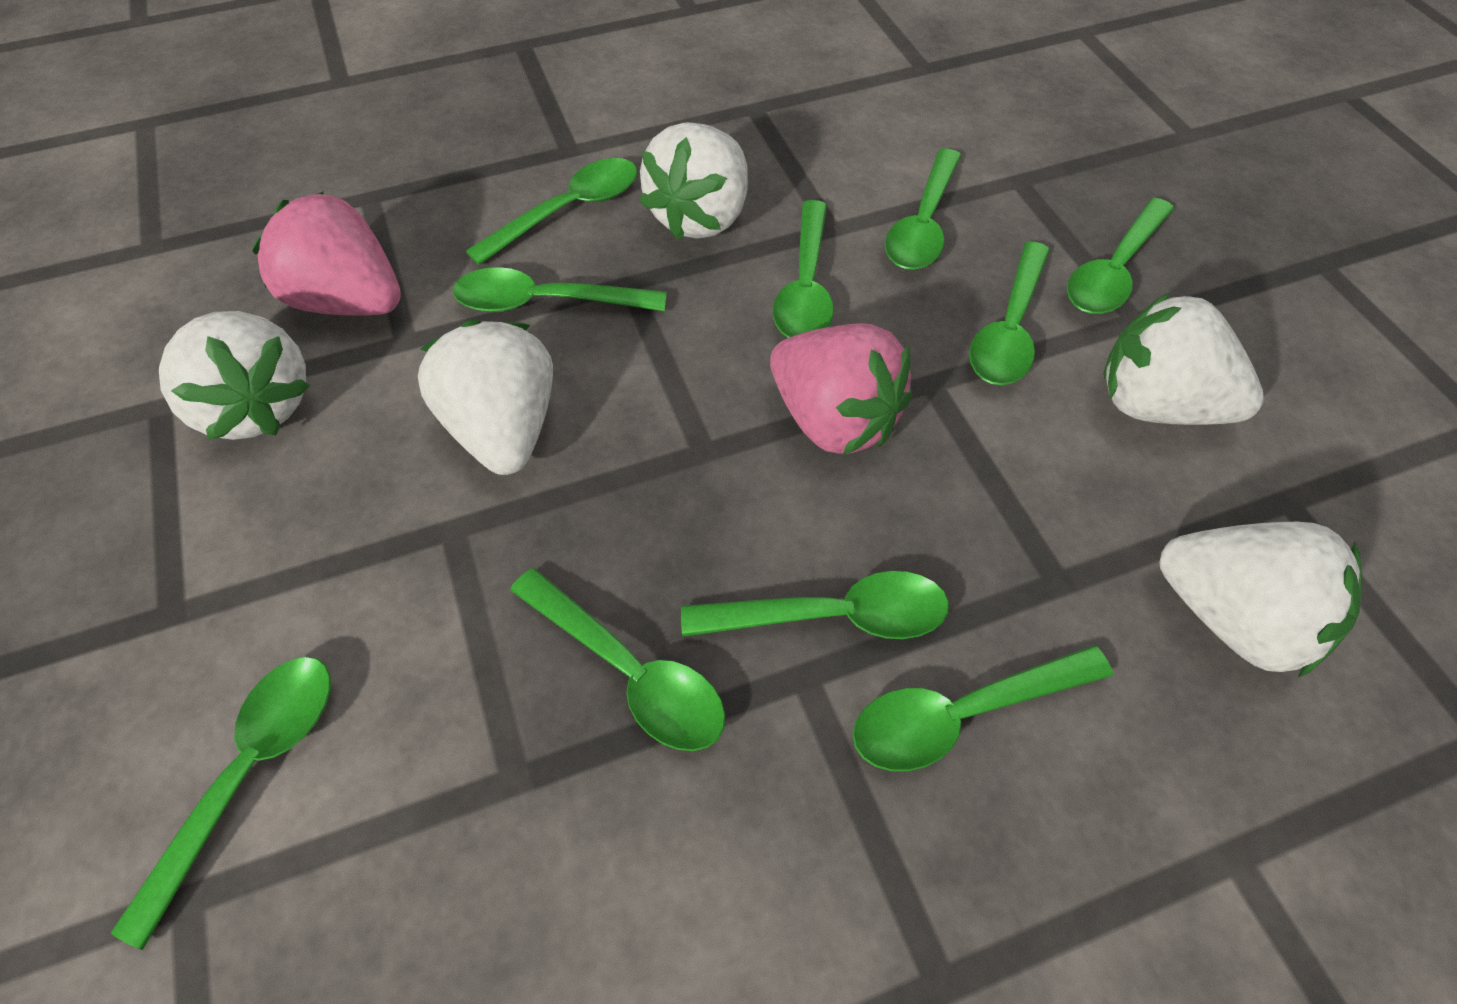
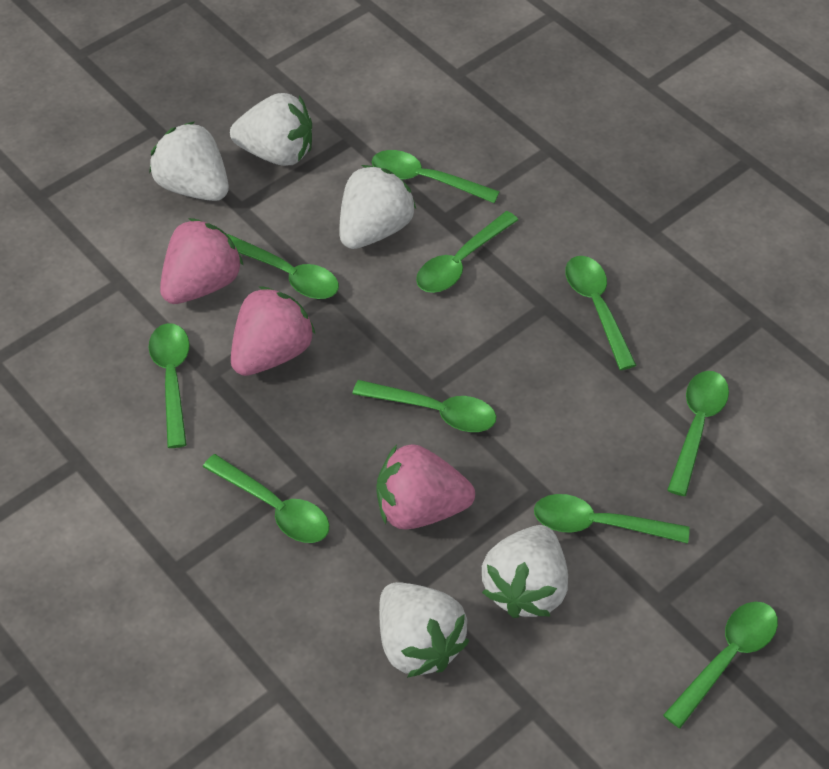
pink strawberry: 2 -> 3

